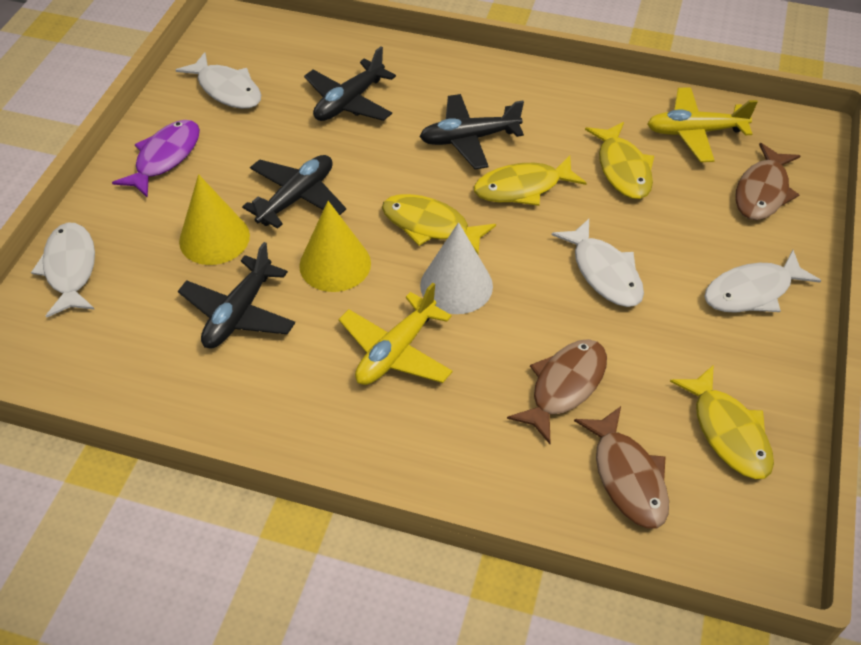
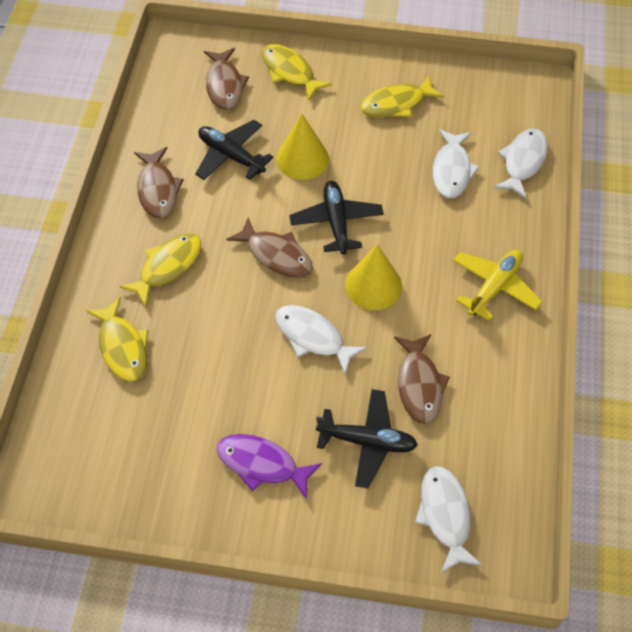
black plane: 4 -> 3
brown fish: 3 -> 4
white cone: 1 -> 0
yellow plane: 2 -> 1

